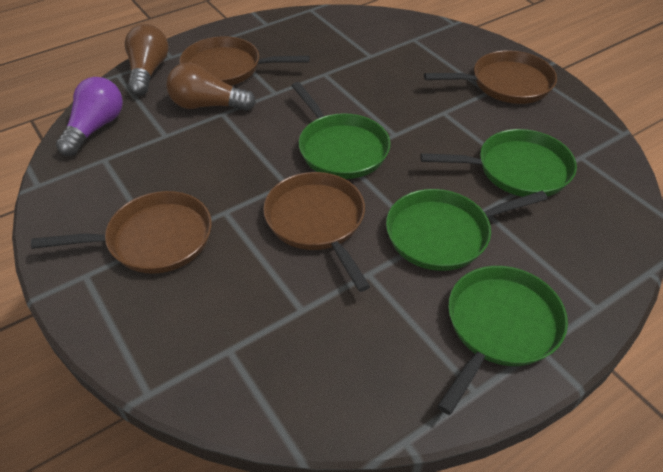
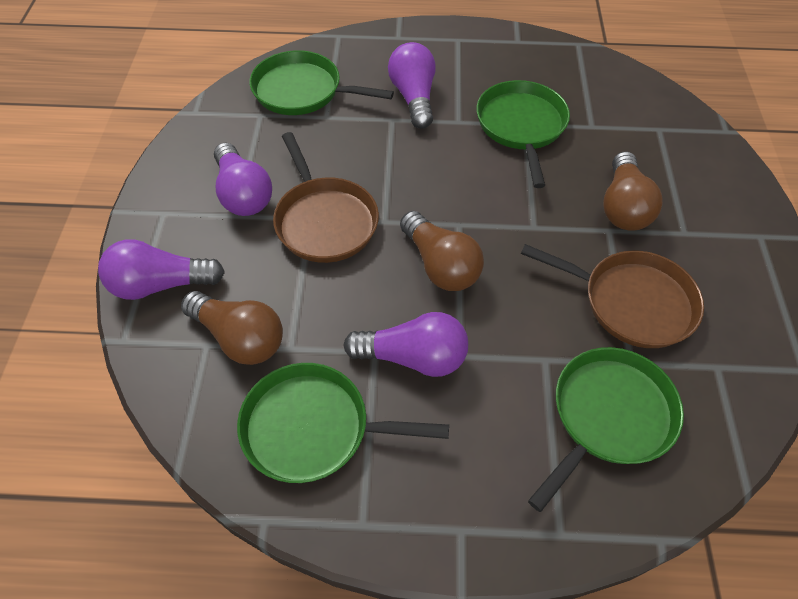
brown light bulb: 2 -> 3
brown pan: 4 -> 2
purple light bulb: 1 -> 4

